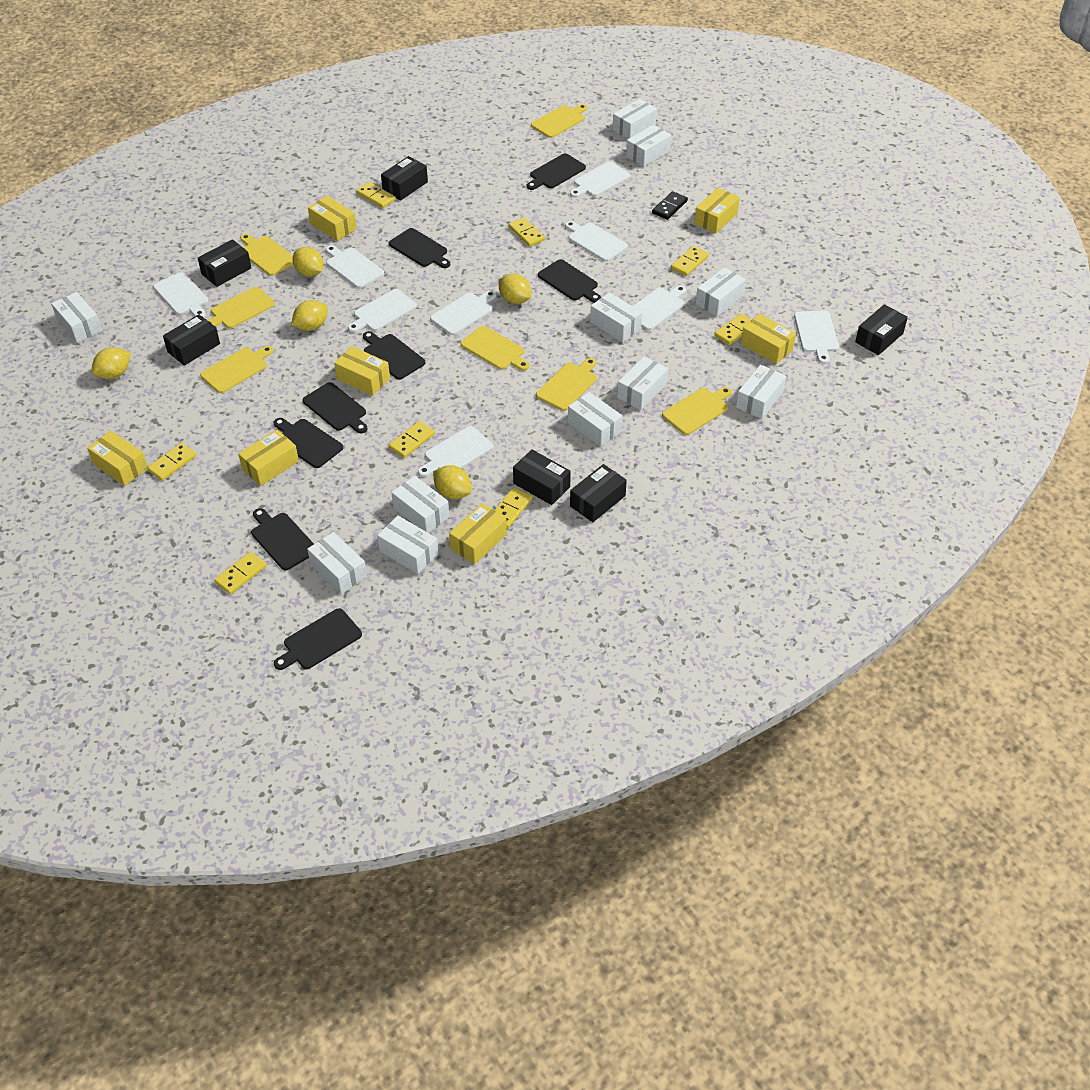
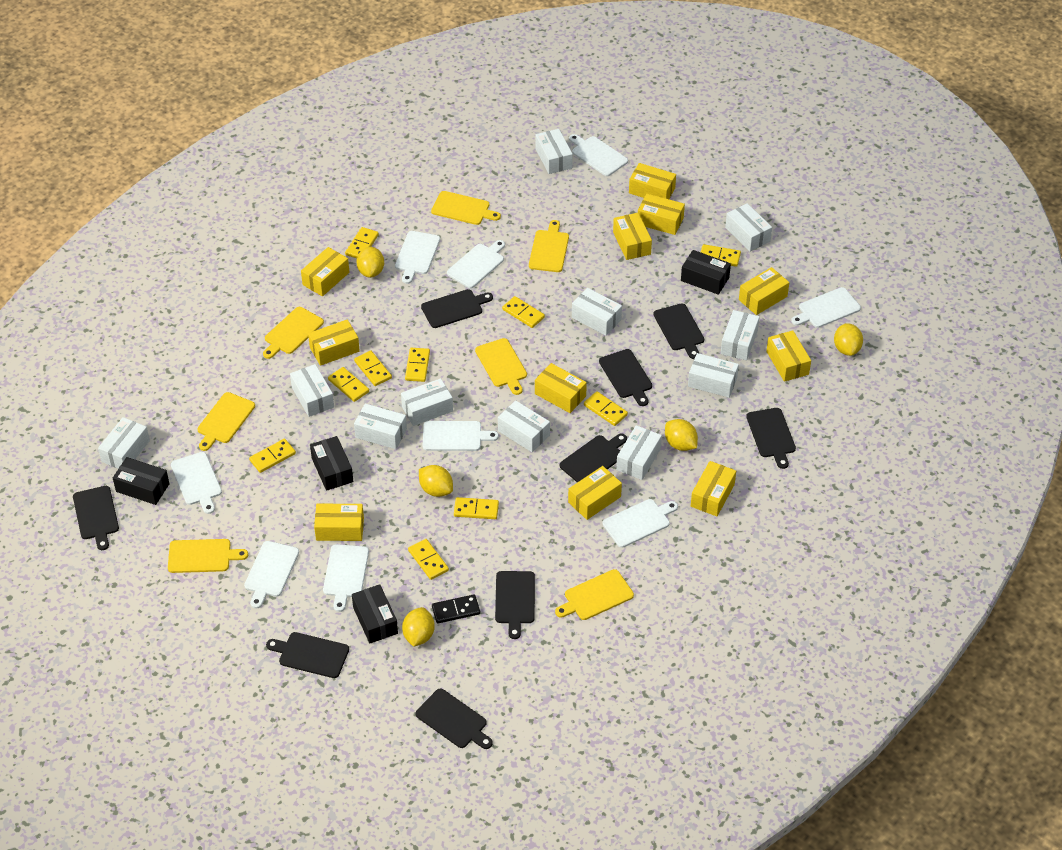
black box: 6 -> 4
black cutting board: 8 -> 9
yellow box: 7 -> 11
yellow domino: 8 -> 10

